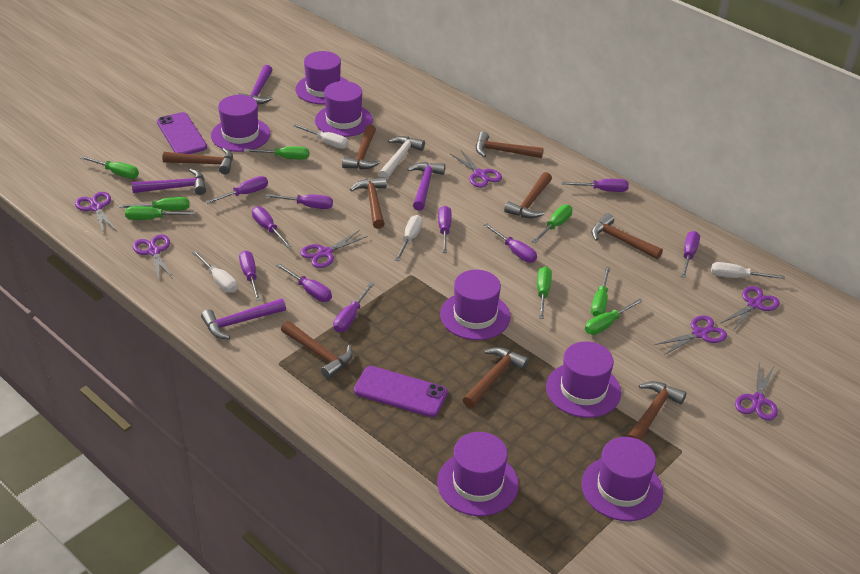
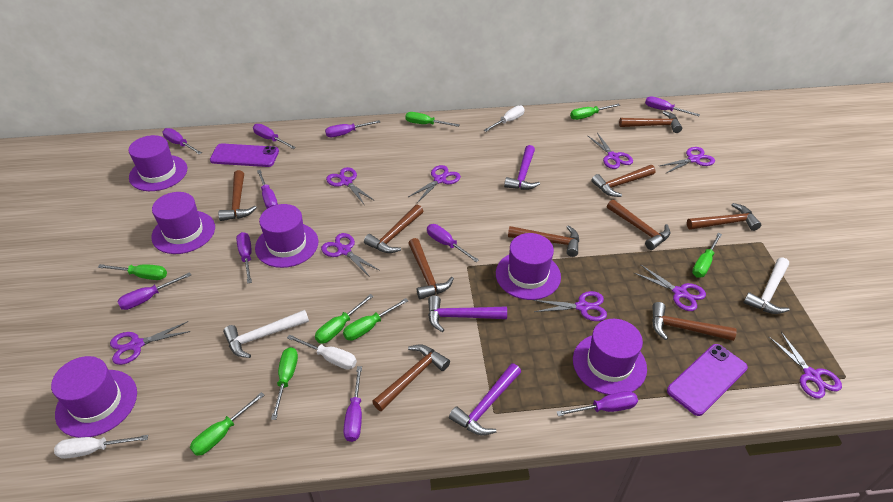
brown hammer: 9 -> 10
purple hammer: 4 -> 3
purple hat: 7 -> 6
purple scissors: 7 -> 9
white hammer: 1 -> 2
white screwdriver: 4 -> 3

